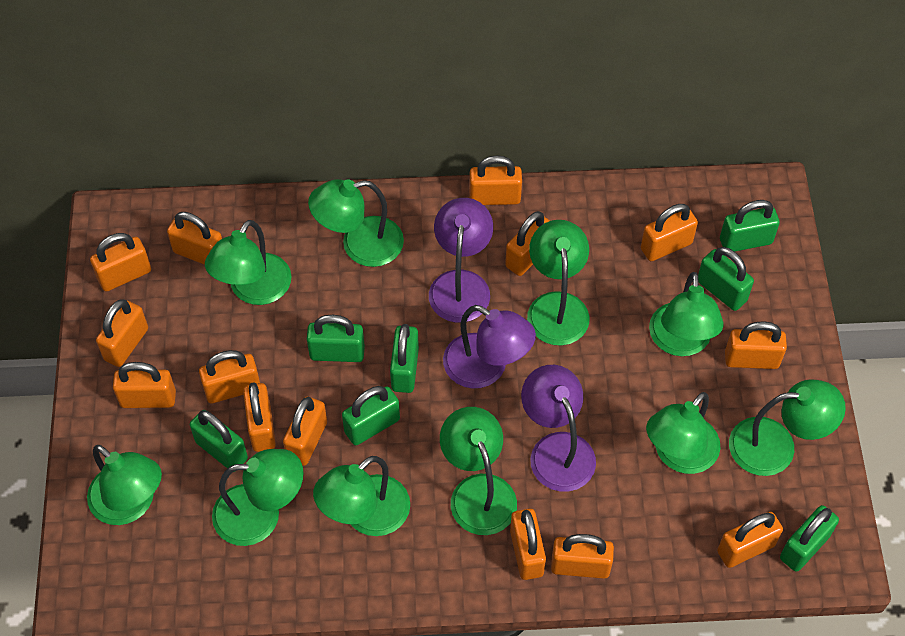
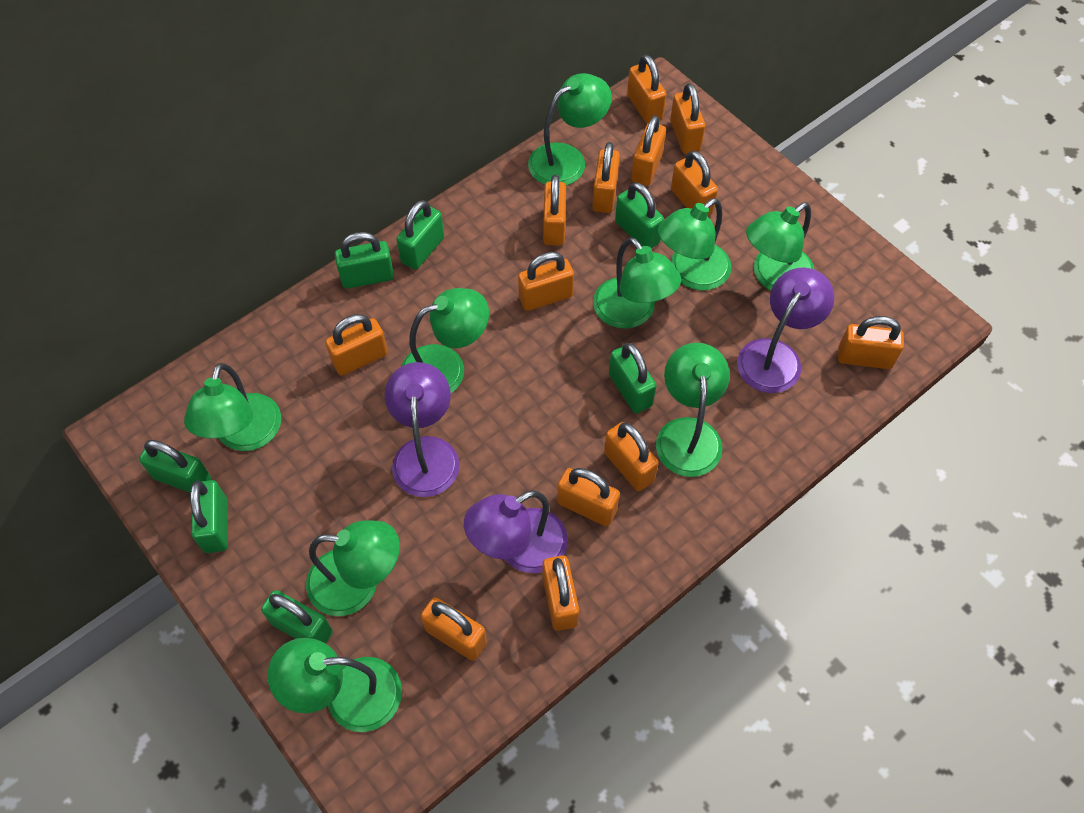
green lamp: 10 -> 9
orange padlock: 14 -> 13

